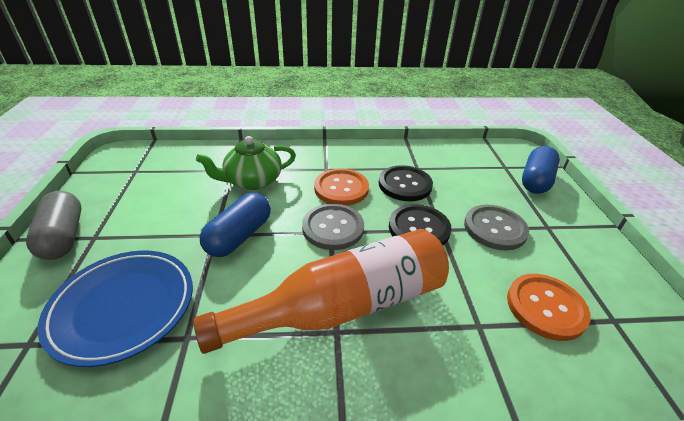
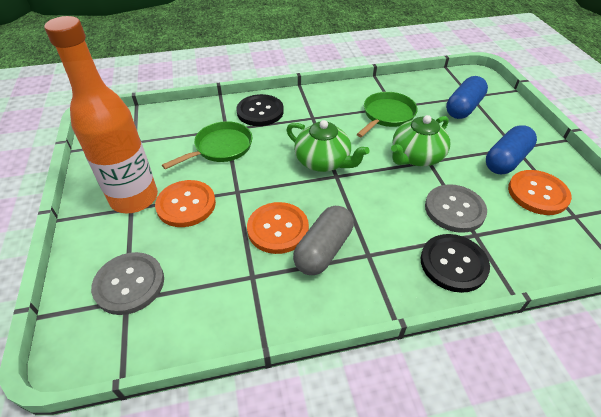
blue plate: 1 -> 0
green pan: 0 -> 2
green teapot: 1 -> 2
orange button: 2 -> 3

